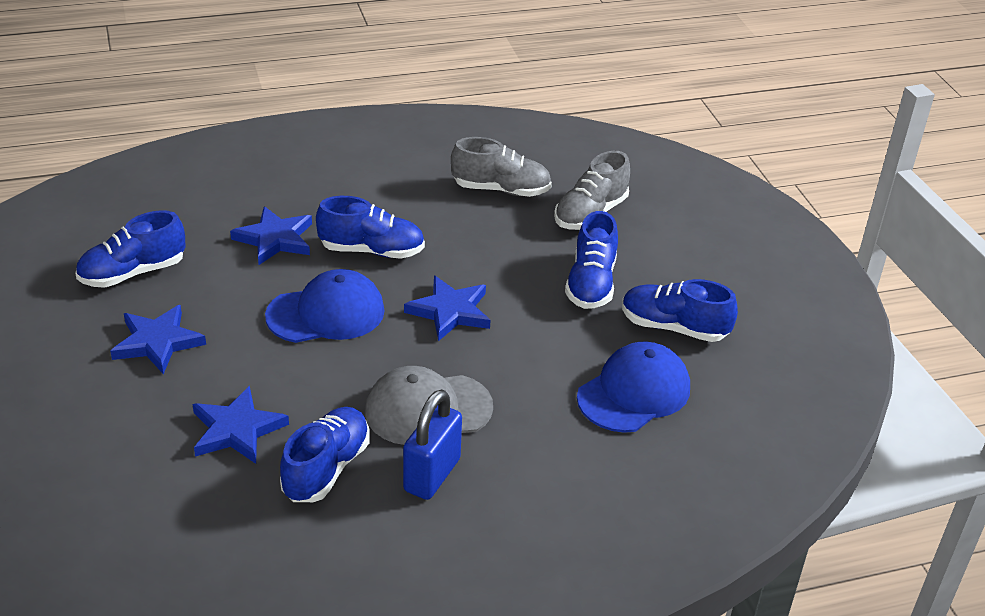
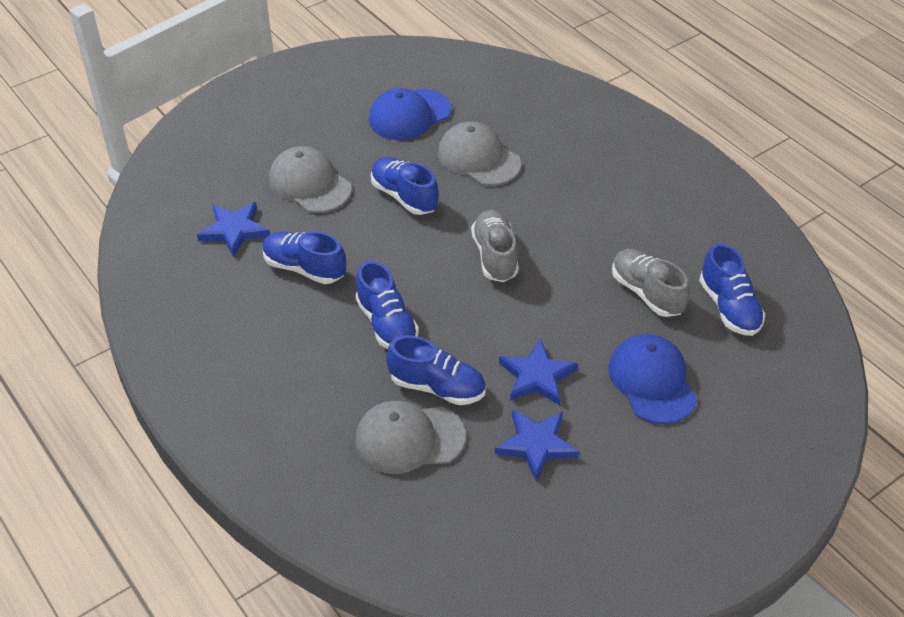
blue padlock: 1 -> 0
blue star: 4 -> 3
grey cap: 1 -> 3

